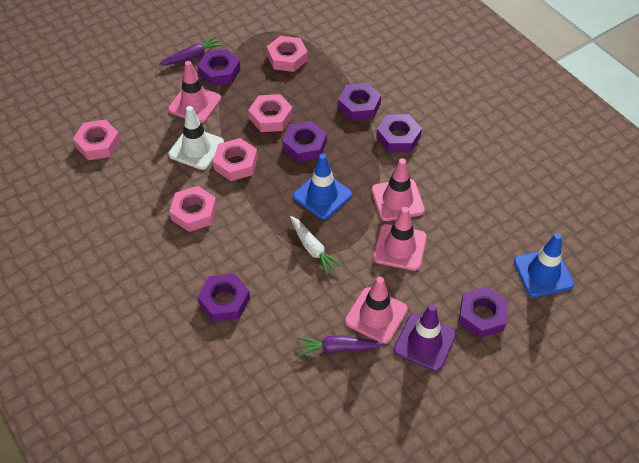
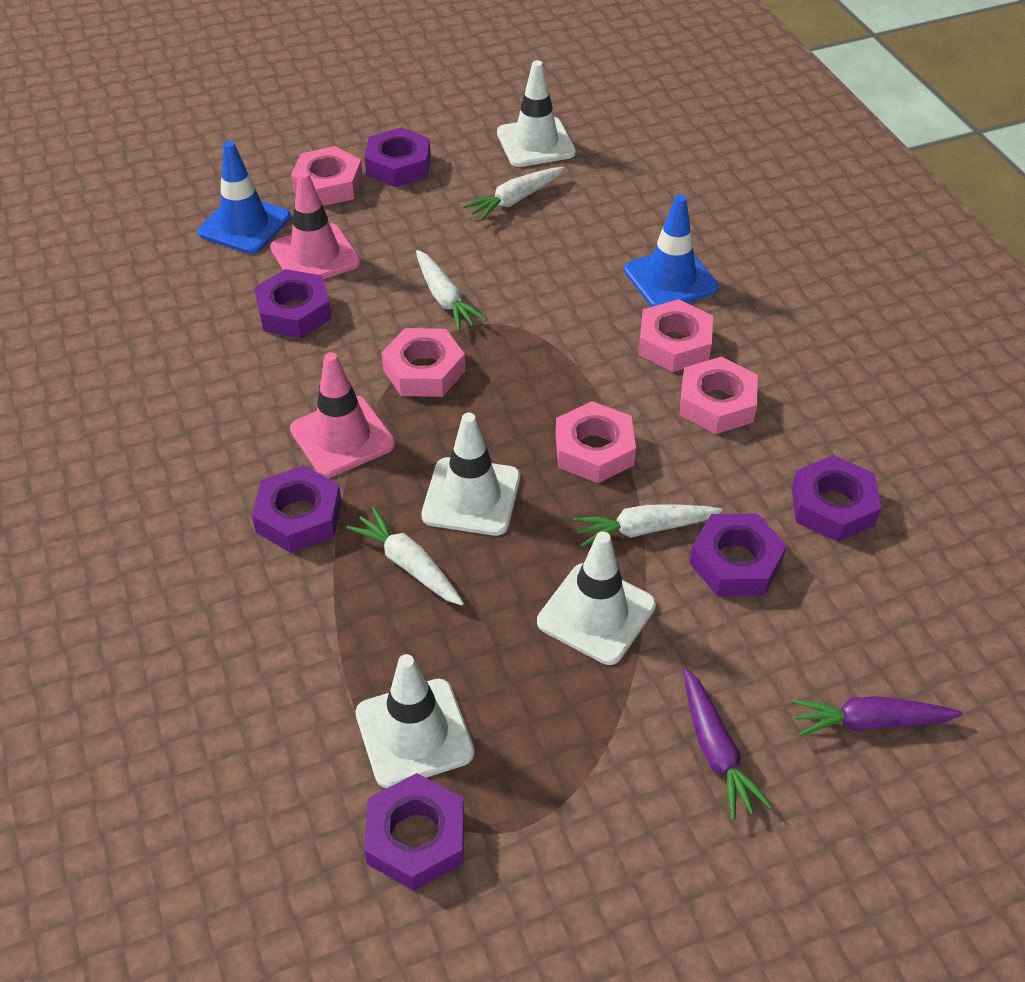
pink traffic cone: 4 -> 2
purple traffic cone: 1 -> 0
white carrot: 1 -> 4
white traffic cone: 1 -> 4

